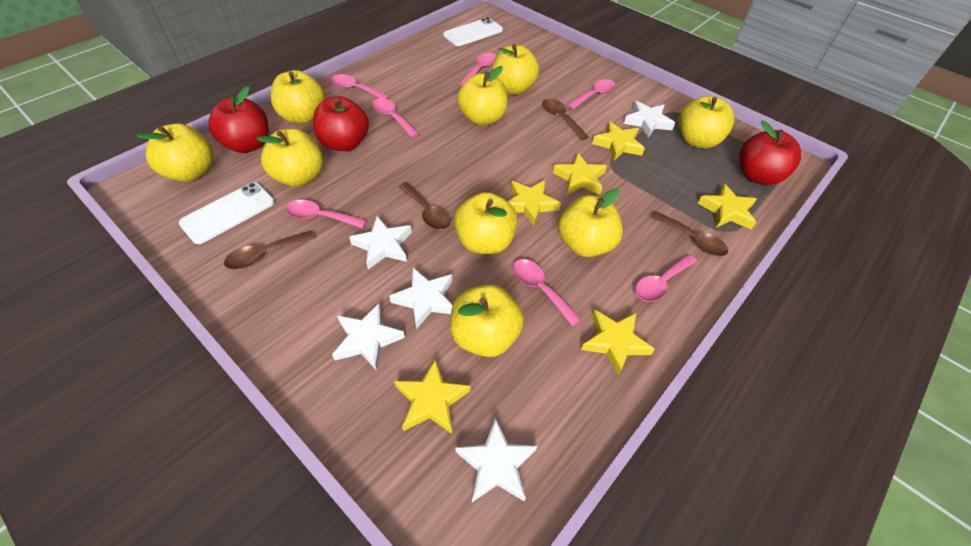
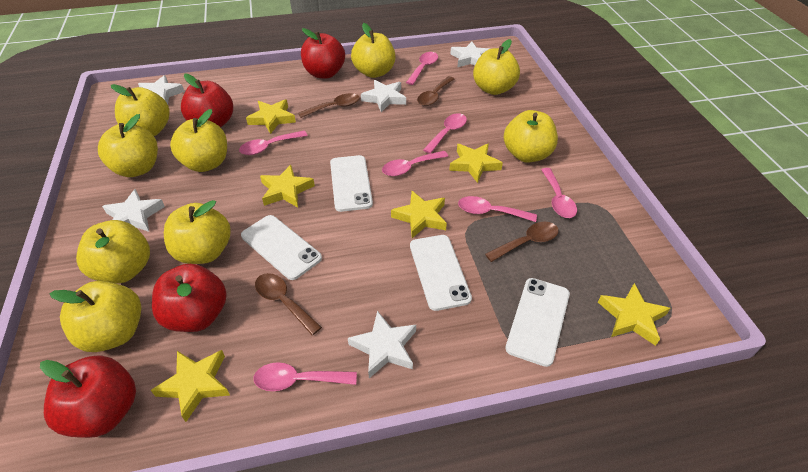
red apple: 3 -> 4
white phone: 2 -> 4

